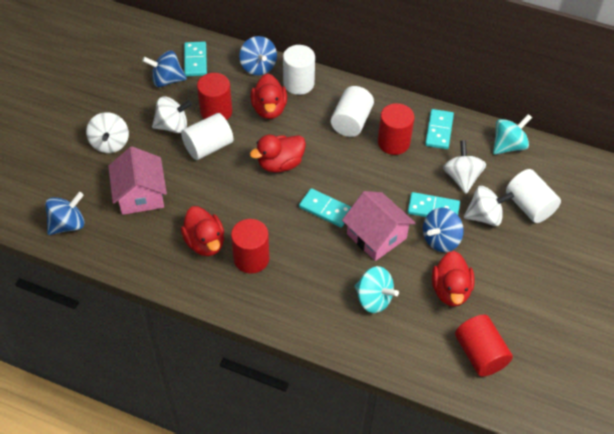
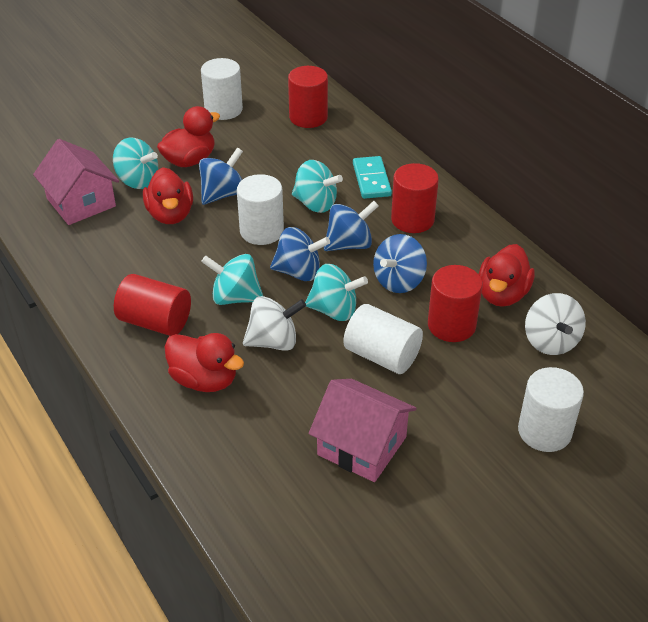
turquoise domino: 4 -> 1
turquoise spinning top: 2 -> 4
white spinning top: 4 -> 2

